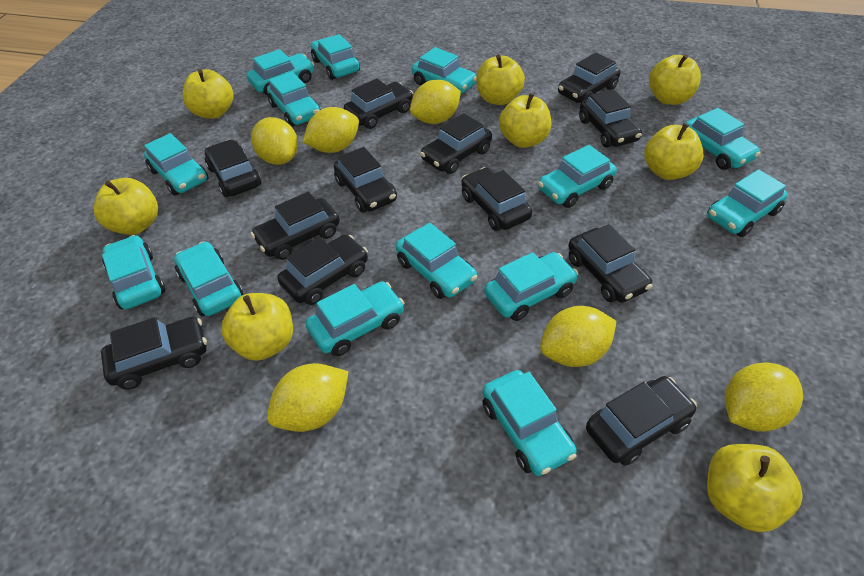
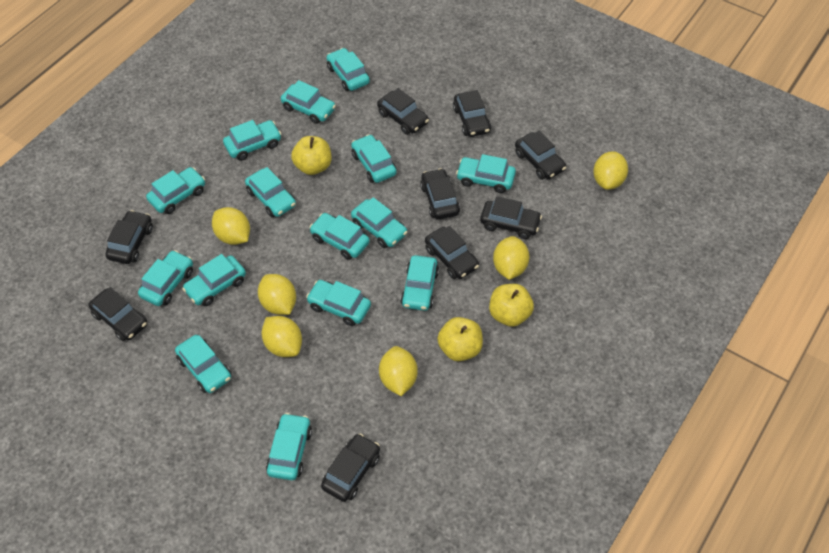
black car: 12 -> 9
turquoise car: 14 -> 15
yellow apple: 8 -> 3

